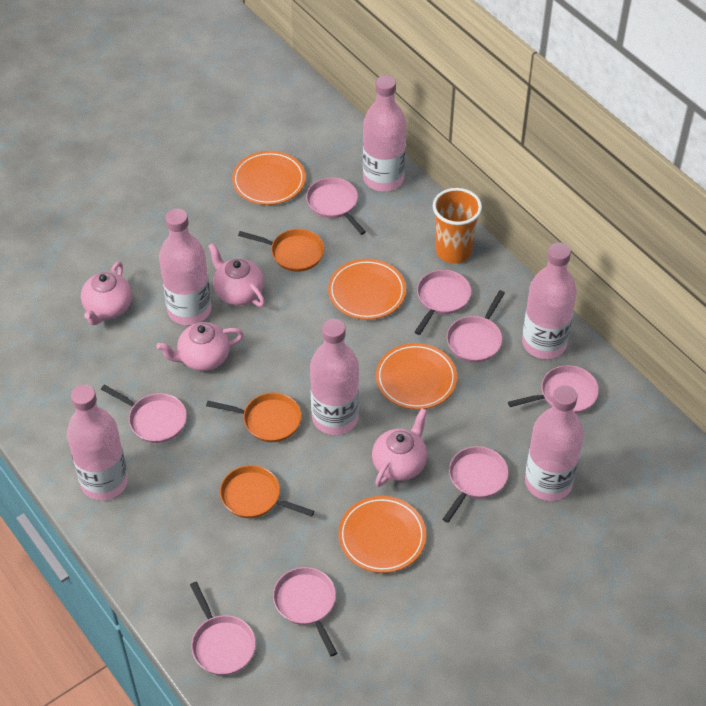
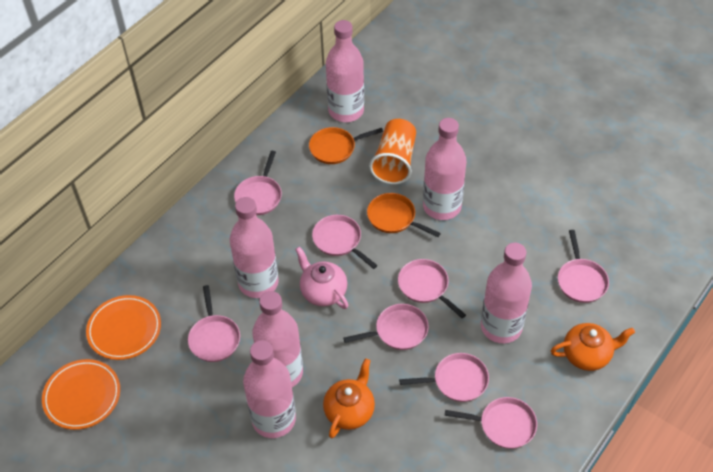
orange pan: 3 -> 2
orange plate: 4 -> 2
orange teapot: 0 -> 2
pink teapot: 4 -> 1

